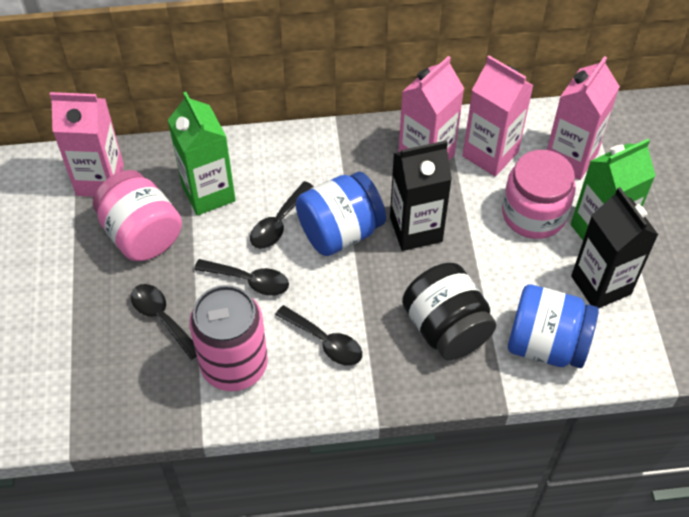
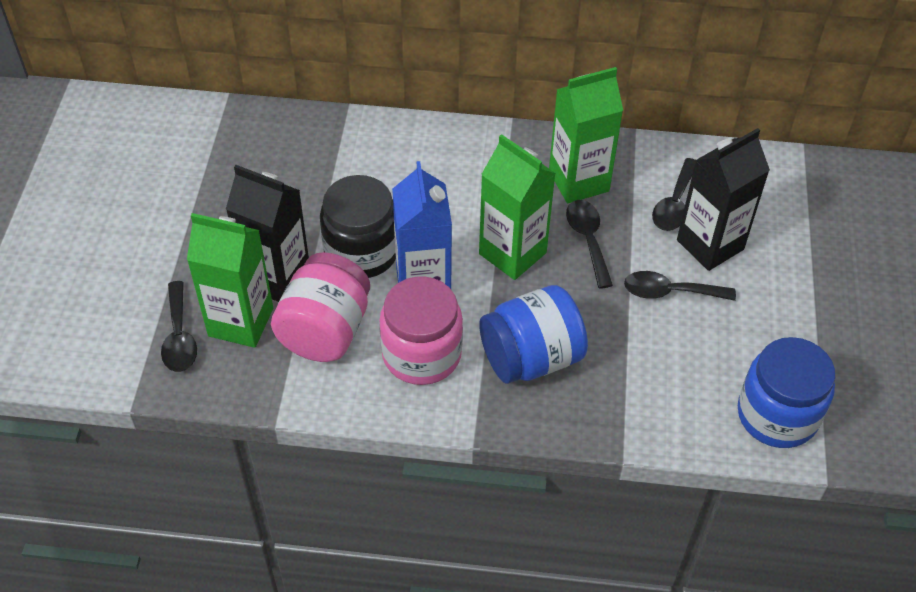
blue carton: 0 -> 1
green carton: 2 -> 3
pink can: 1 -> 0
pink carton: 4 -> 0

